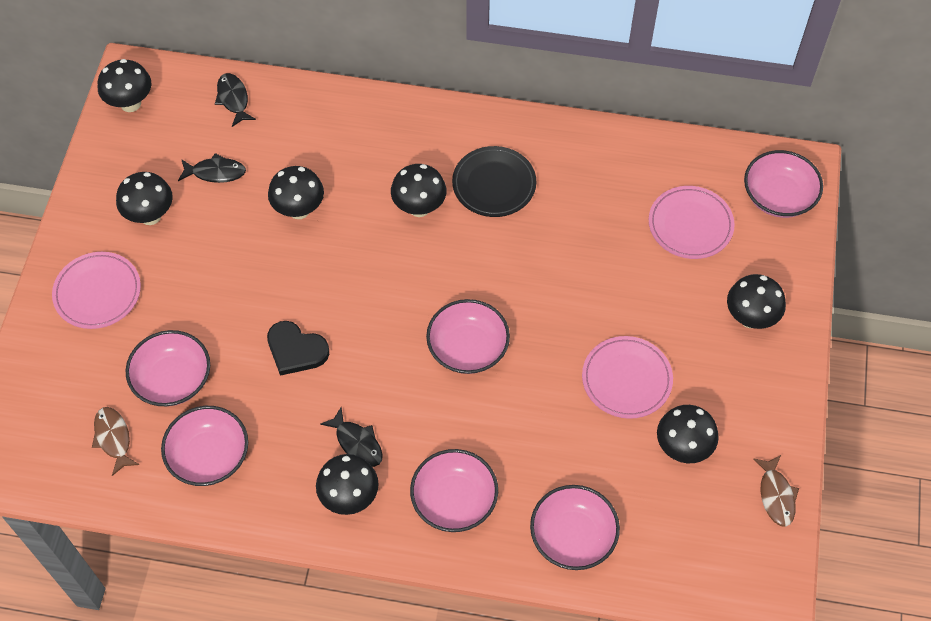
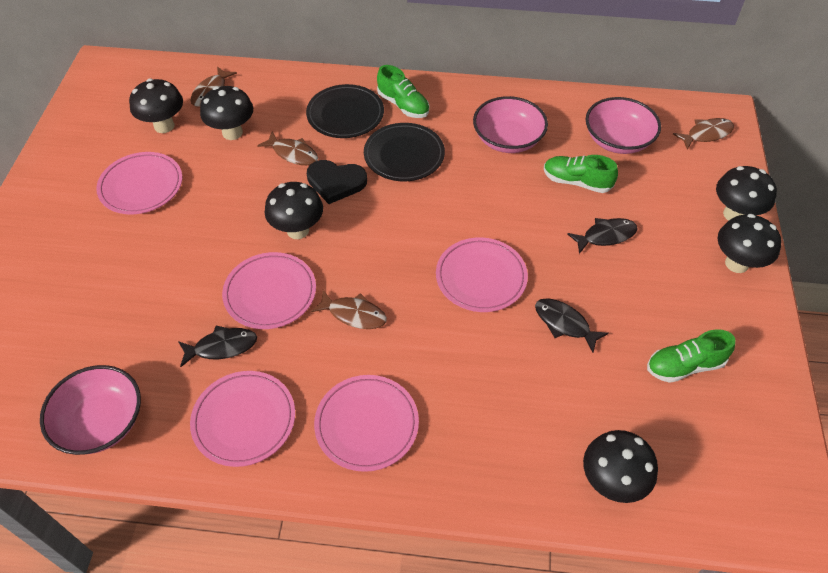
black mushroom: 7 -> 6
black plate: 1 -> 2
brown fish: 2 -> 4
green shoe: 0 -> 3
pink bowl: 6 -> 3
pink plate: 3 -> 5

